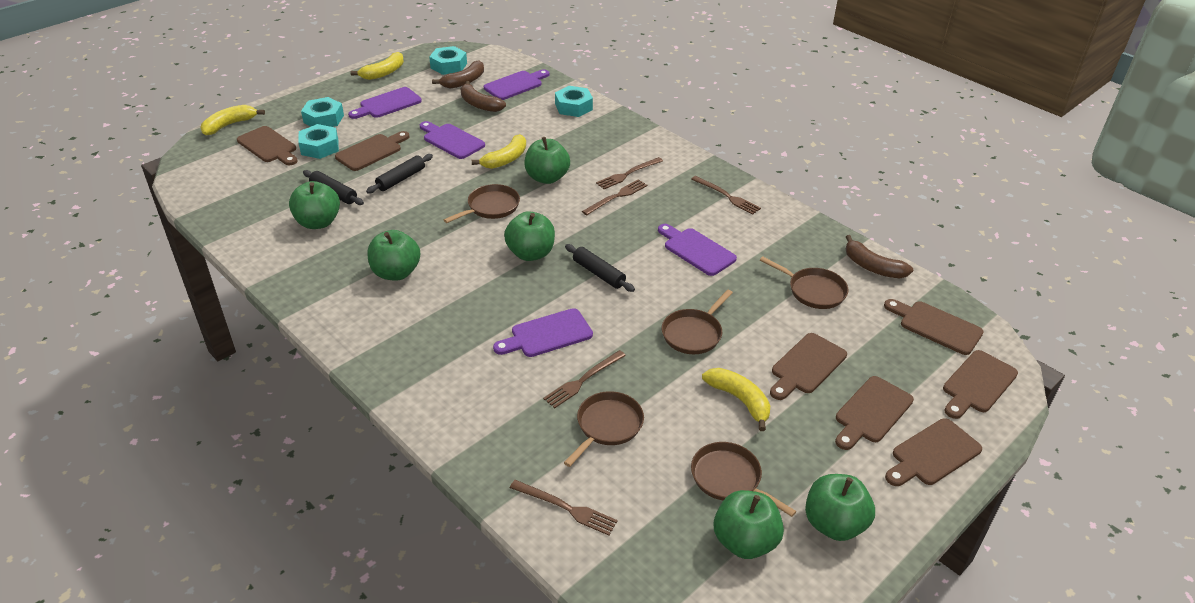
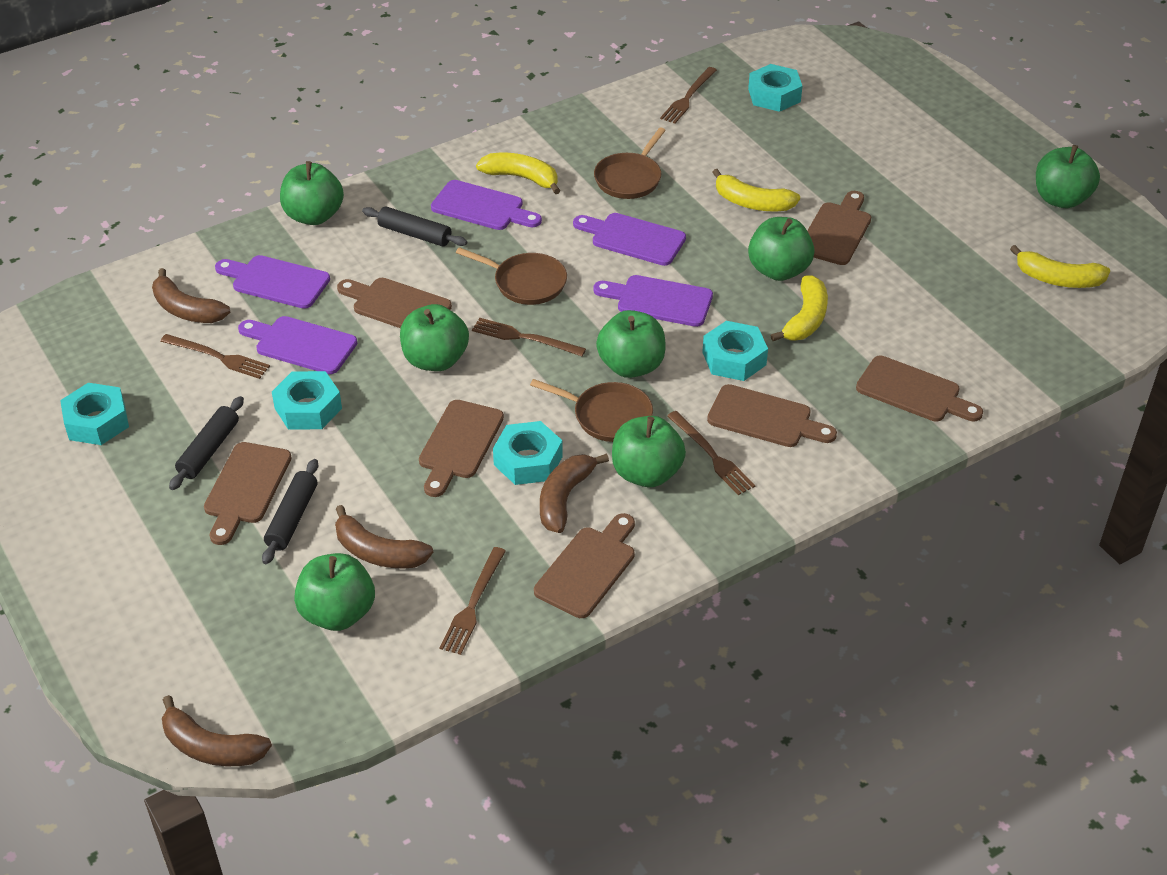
brown banana: 3 -> 4
brown pan: 5 -> 3
green apple: 6 -> 7
turquoise nut: 4 -> 5

